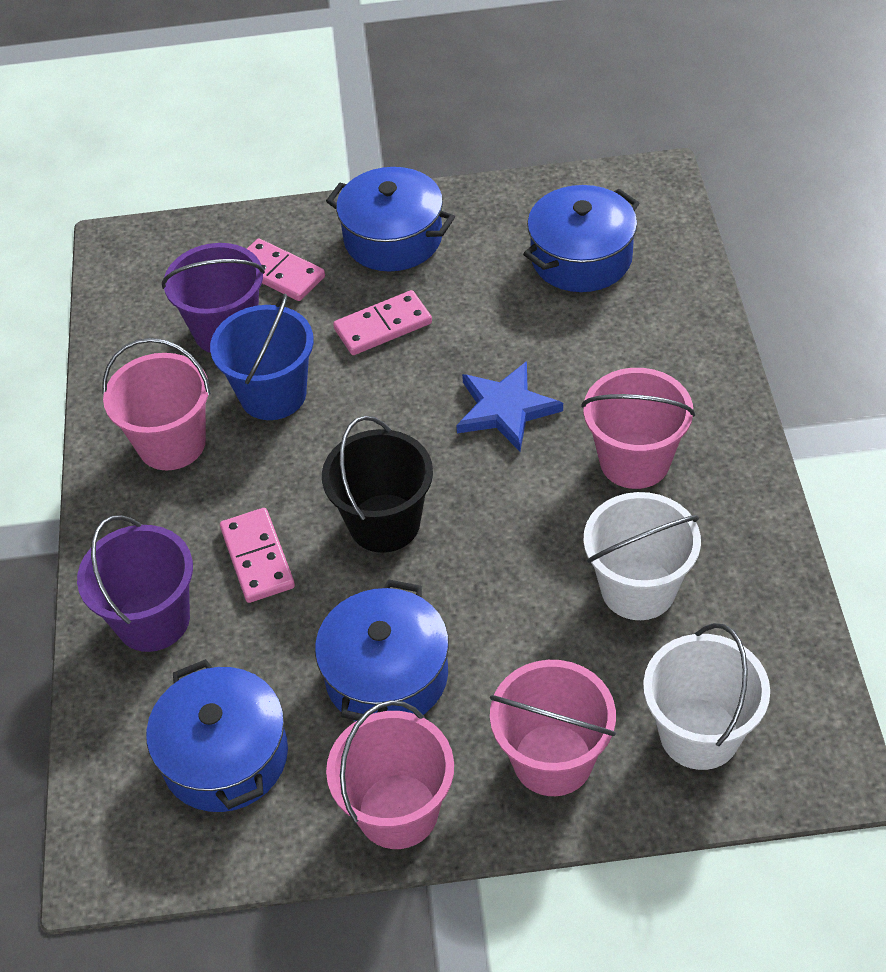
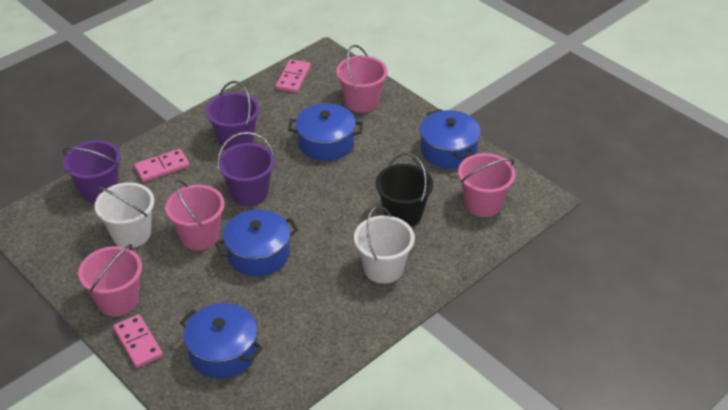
blue bucket: 1 -> 0
blue star: 1 -> 0
purple bucket: 2 -> 3

